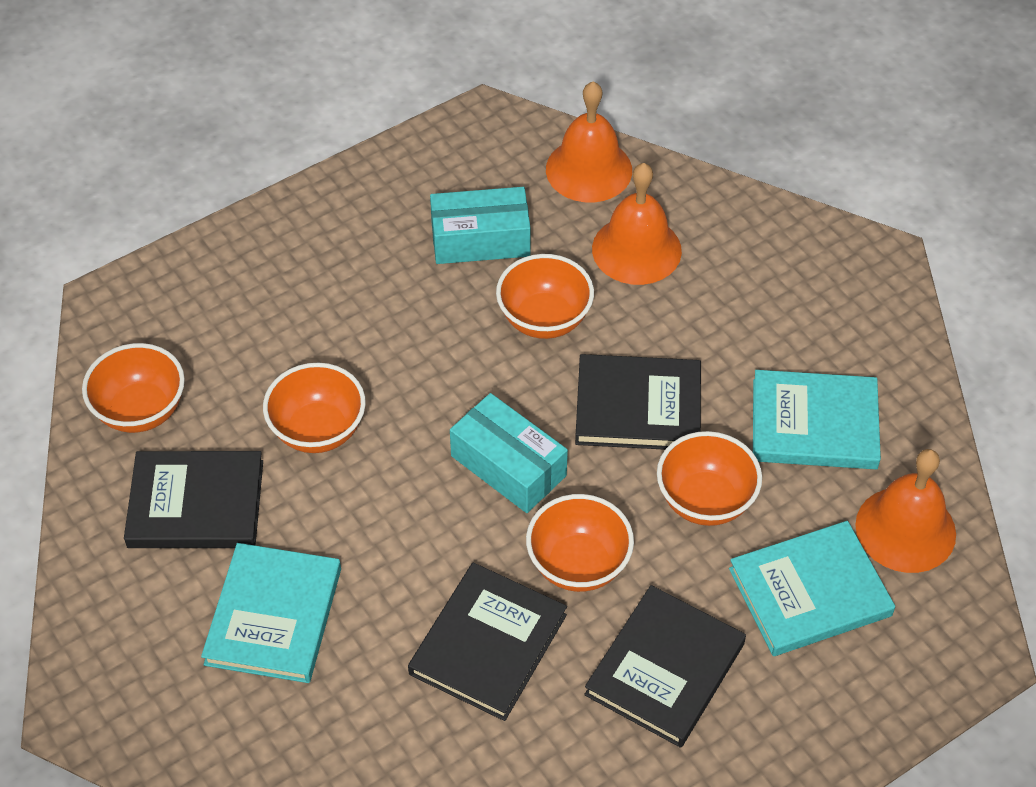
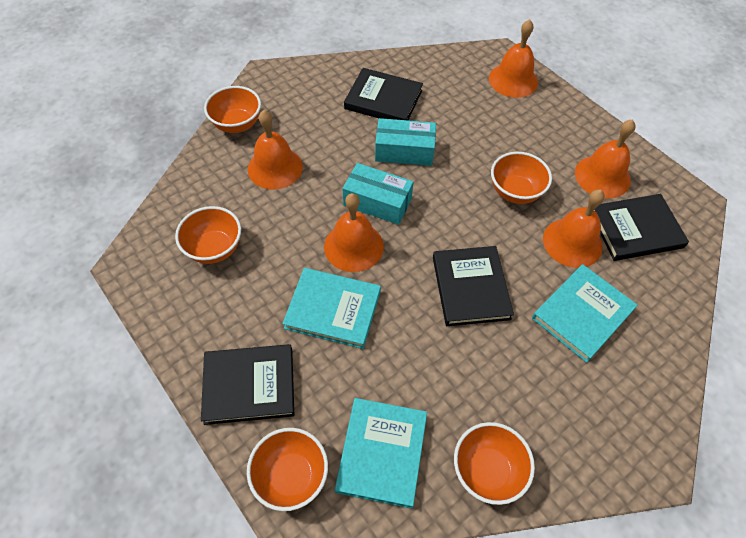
orange bell: 3 -> 5

